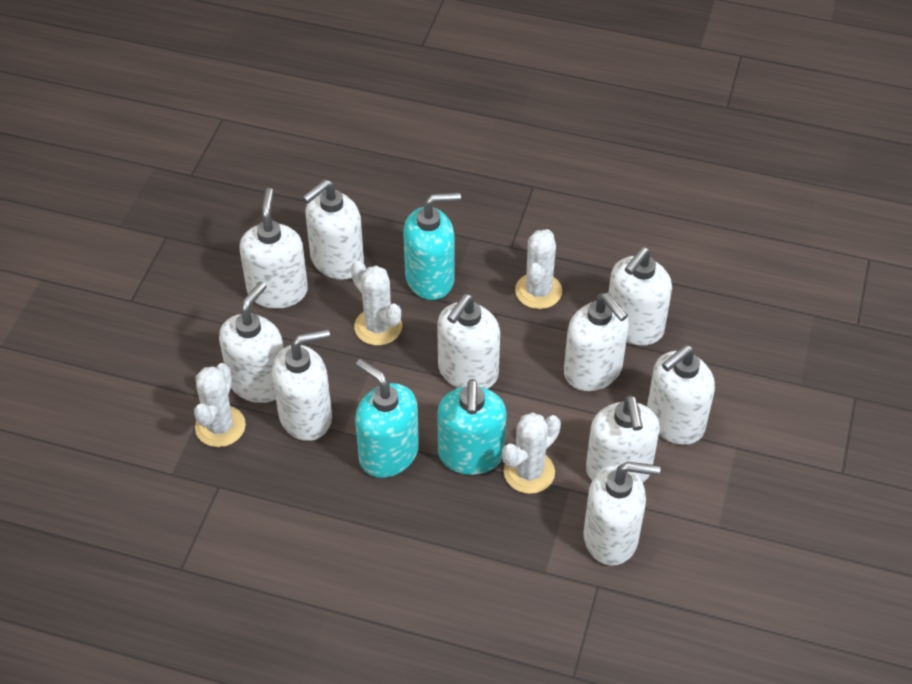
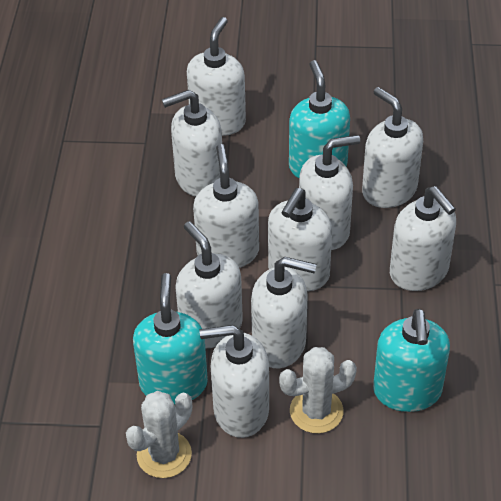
white cactus: 4 -> 2

